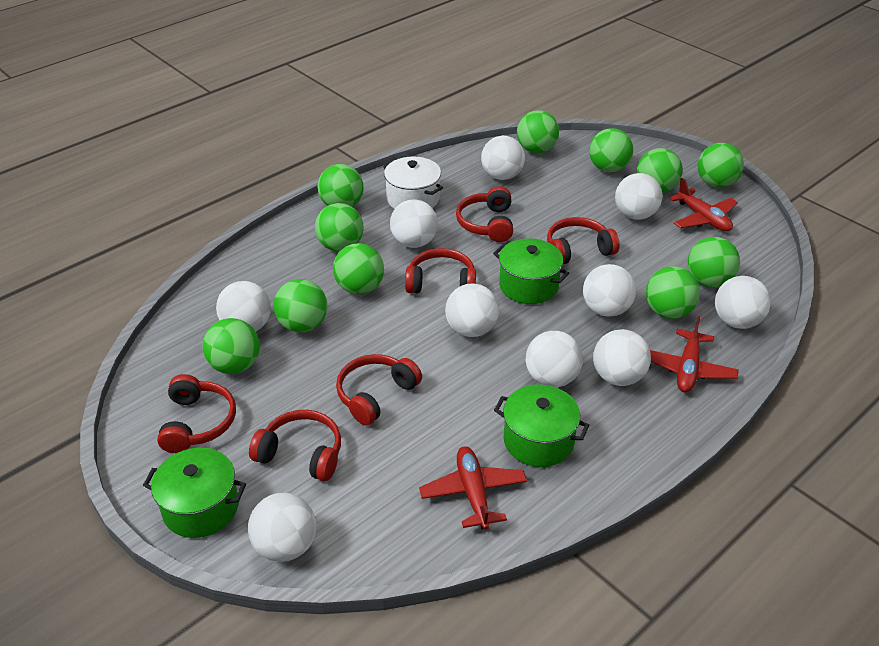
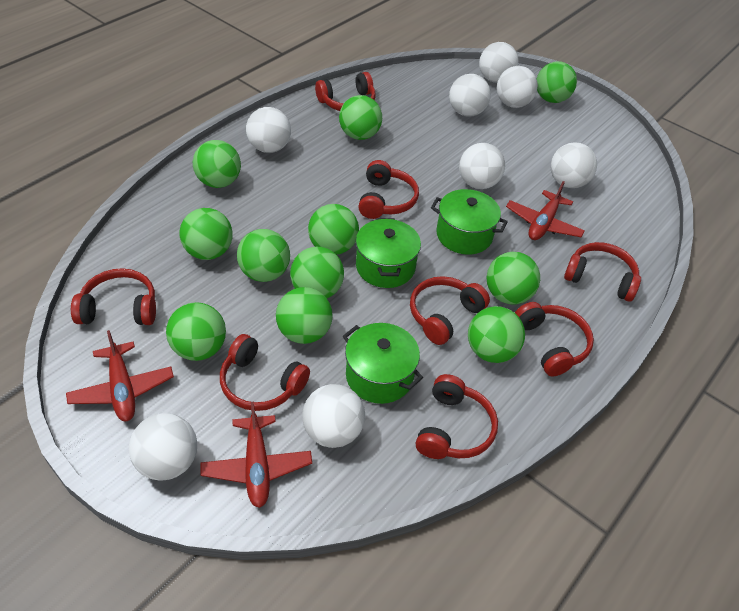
red headphones: 6 -> 8
white ball: 10 -> 8
white pot: 1 -> 0

